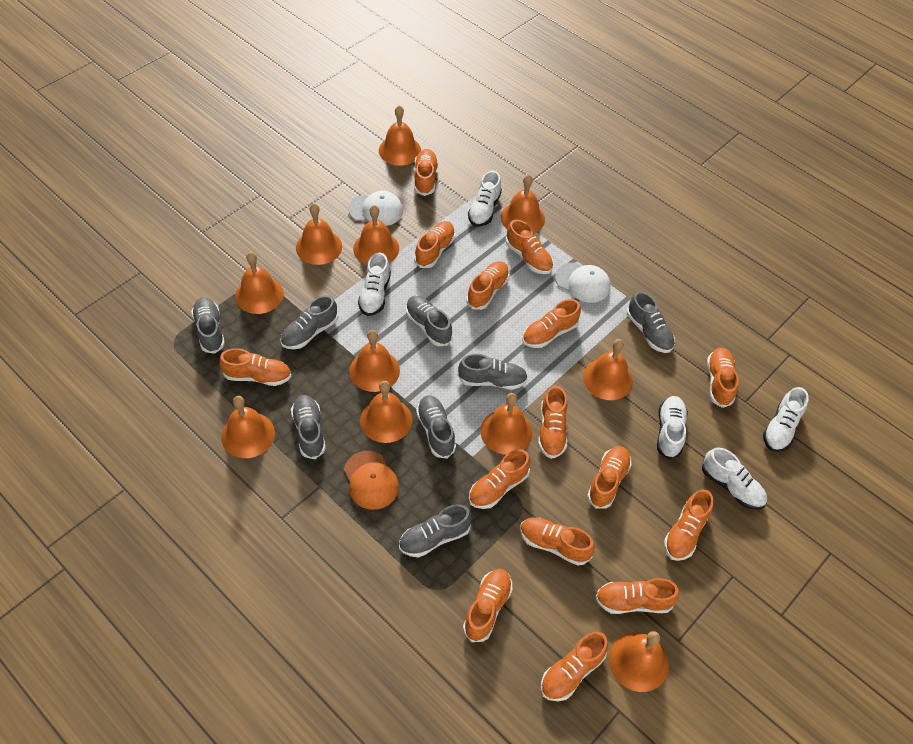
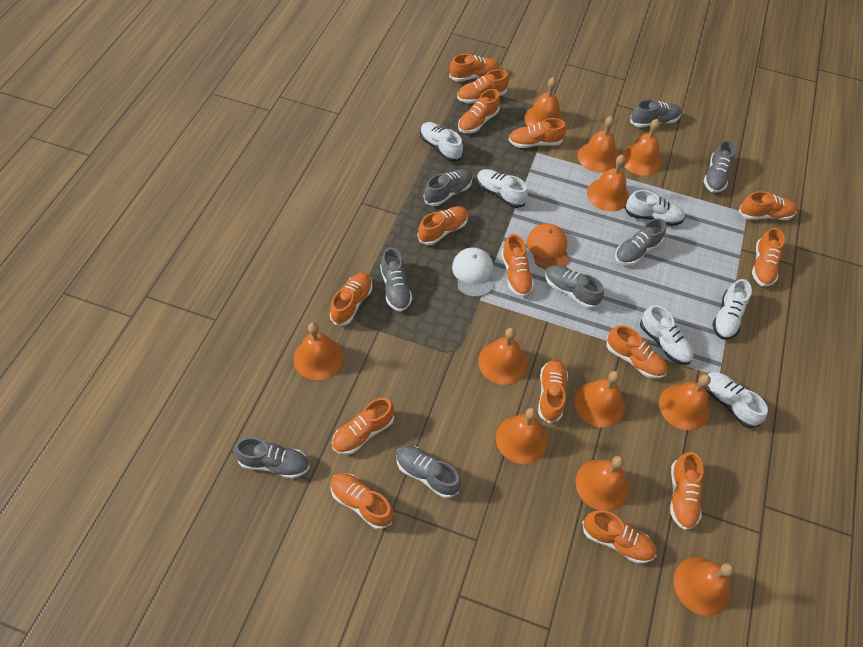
white cap: 2 -> 1
white shoe: 5 -> 6

